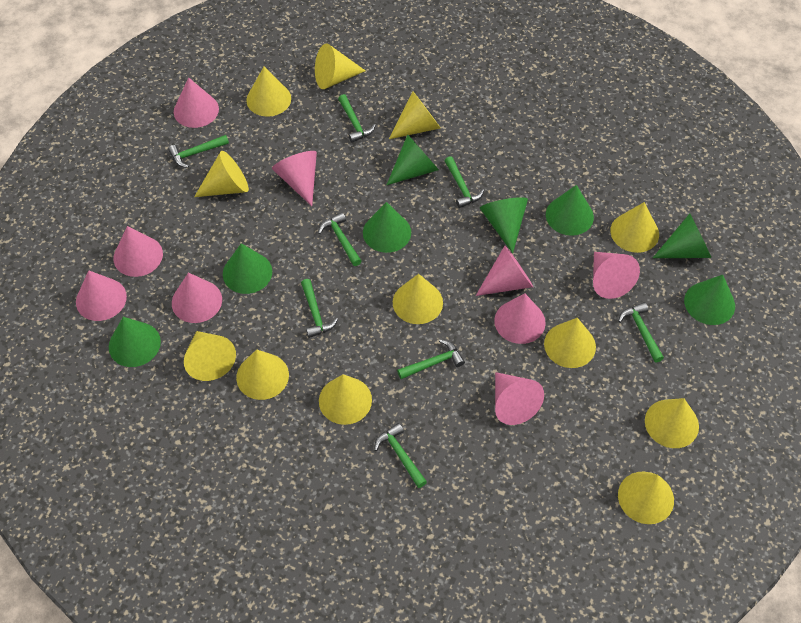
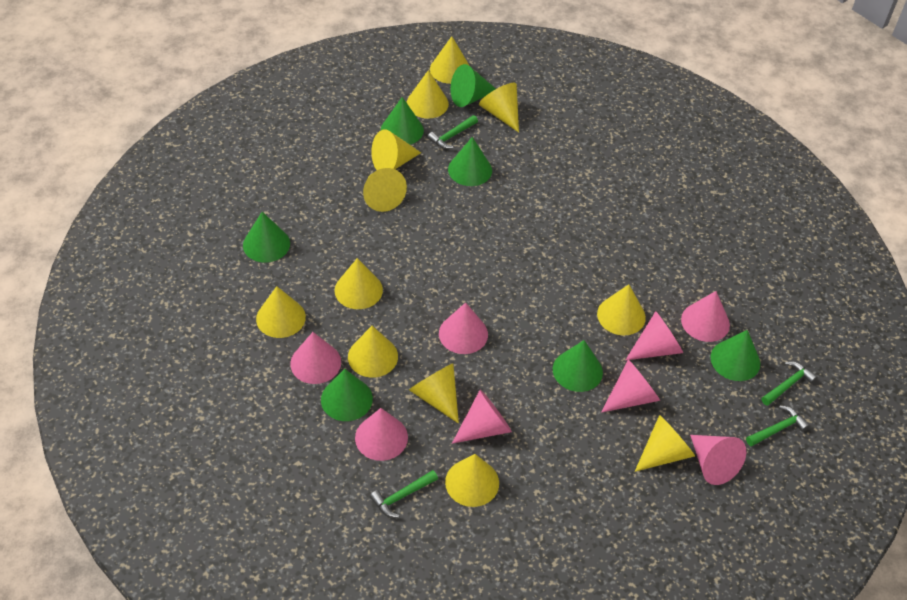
green cone: 8 -> 7
green hammer: 8 -> 4
pink cone: 9 -> 8

